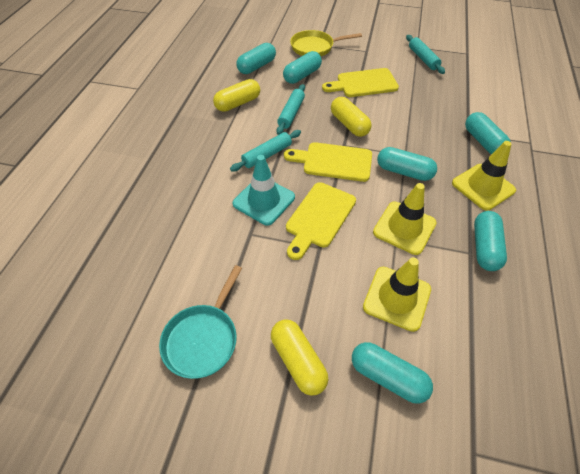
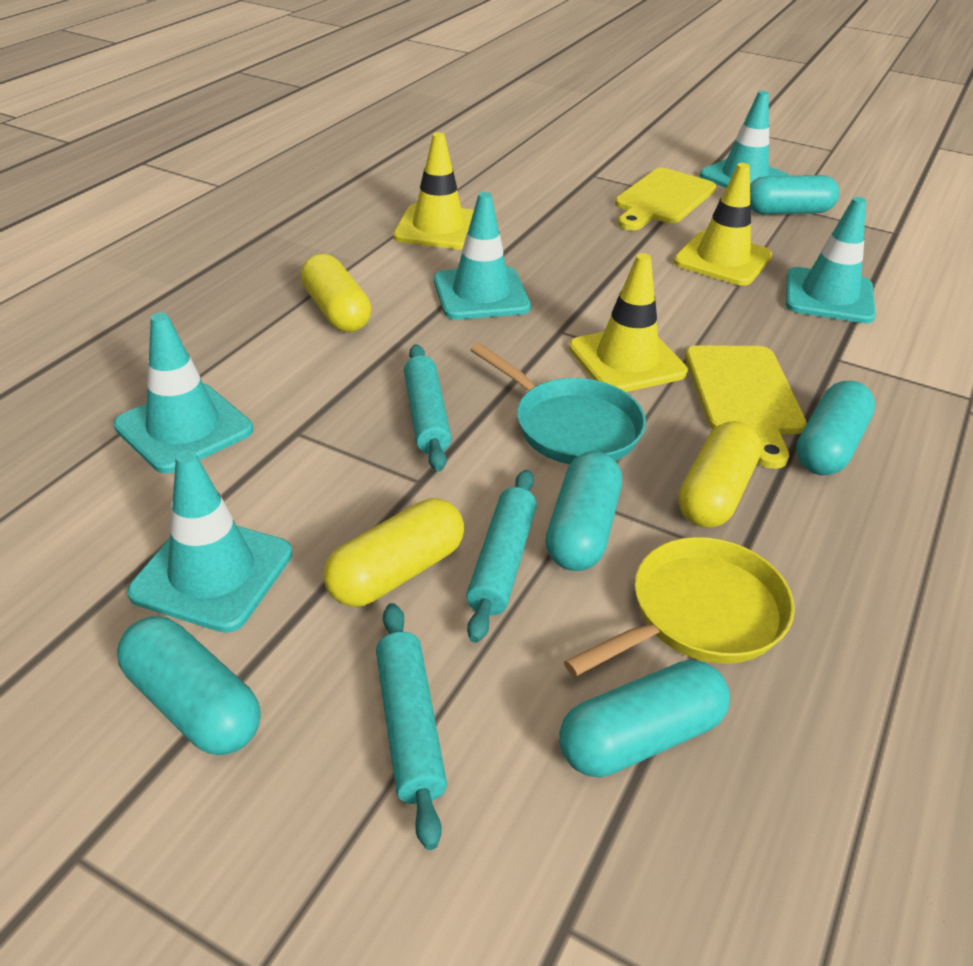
turquoise capsule: 6 -> 5
turquoise traffic cone: 1 -> 5
yellow cutting board: 3 -> 2

